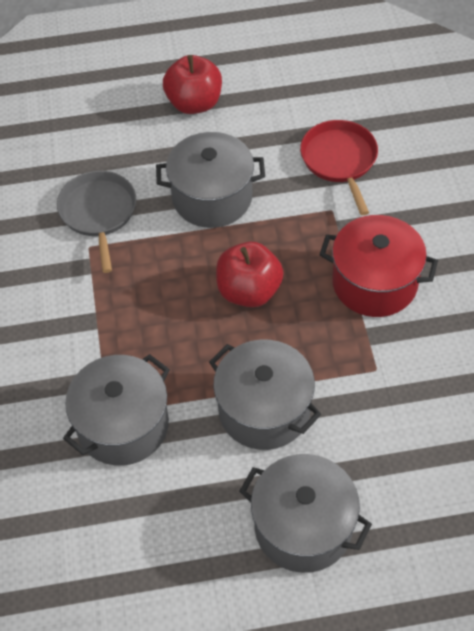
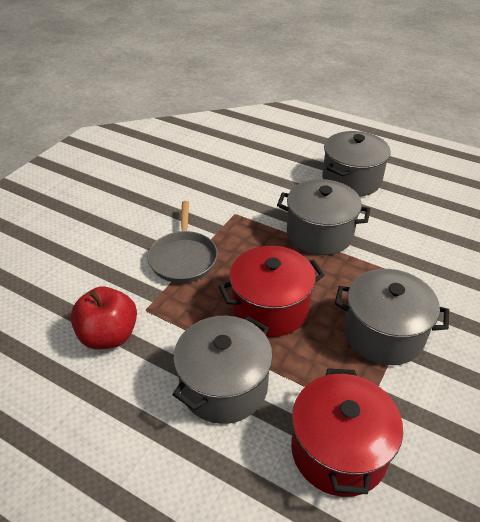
red apple: 2 -> 1
red pan: 1 -> 0
red pot: 1 -> 2

